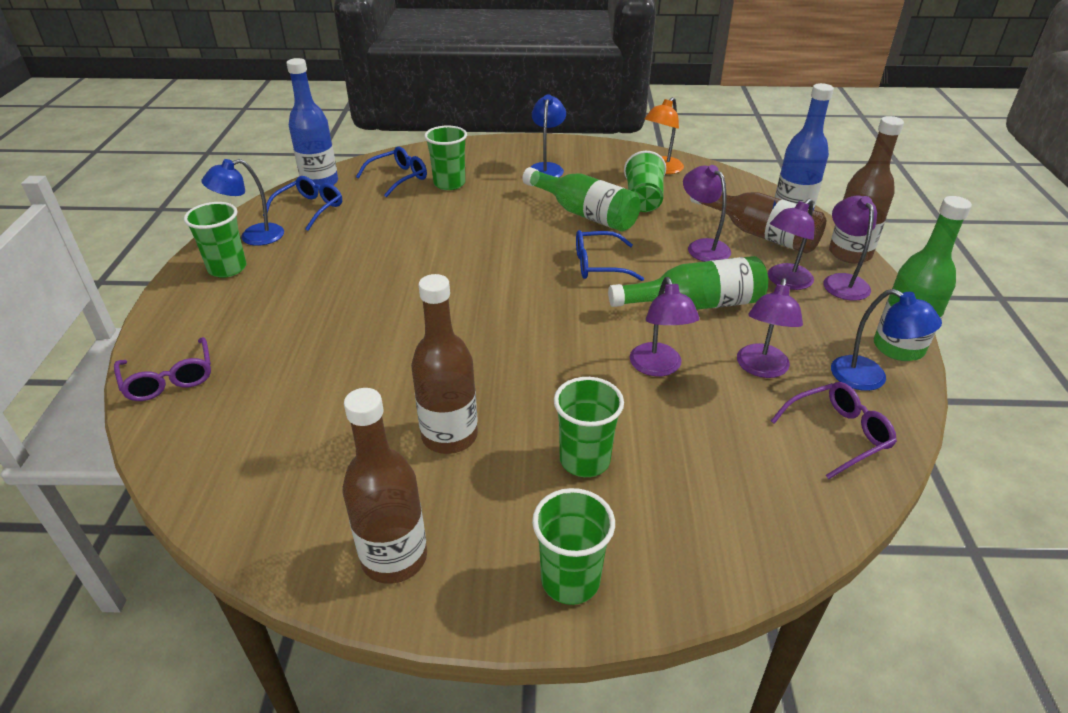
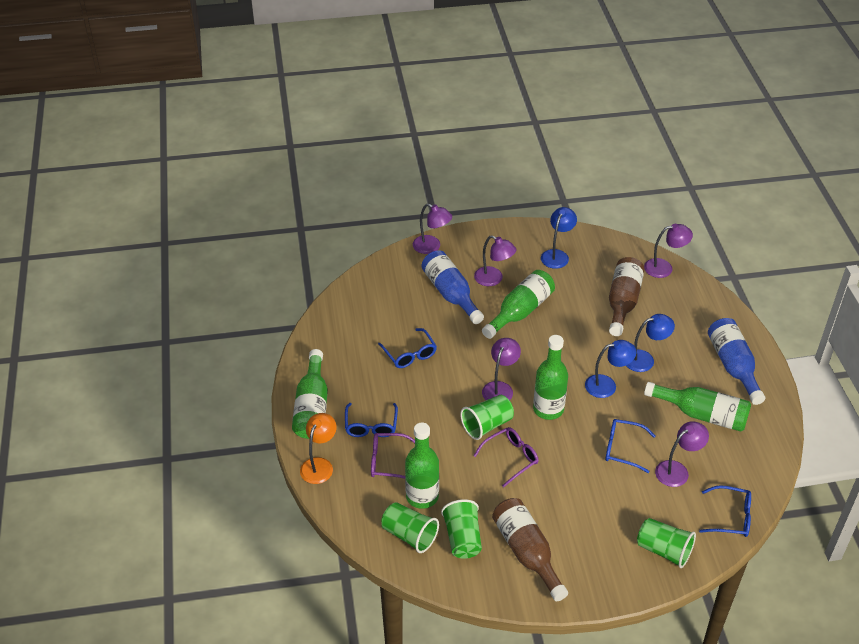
blue glasses: 3 -> 4
brown bottle: 4 -> 2
green bottle: 3 -> 5
green cup: 5 -> 4

